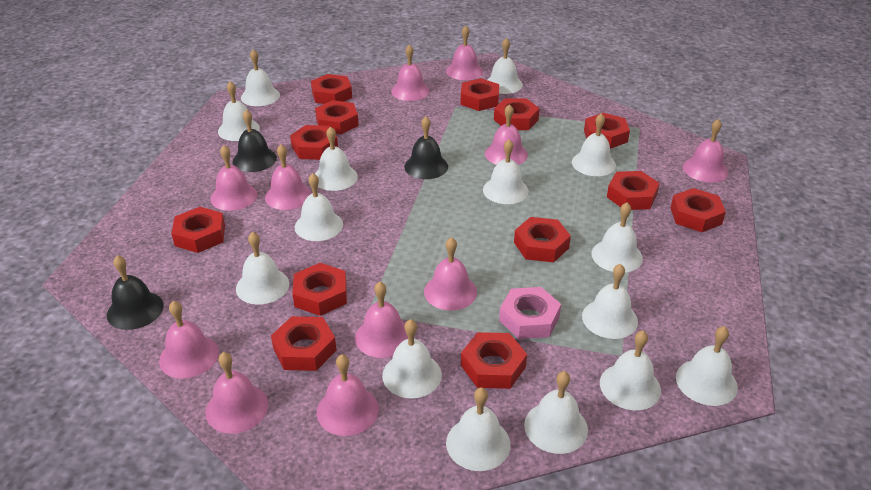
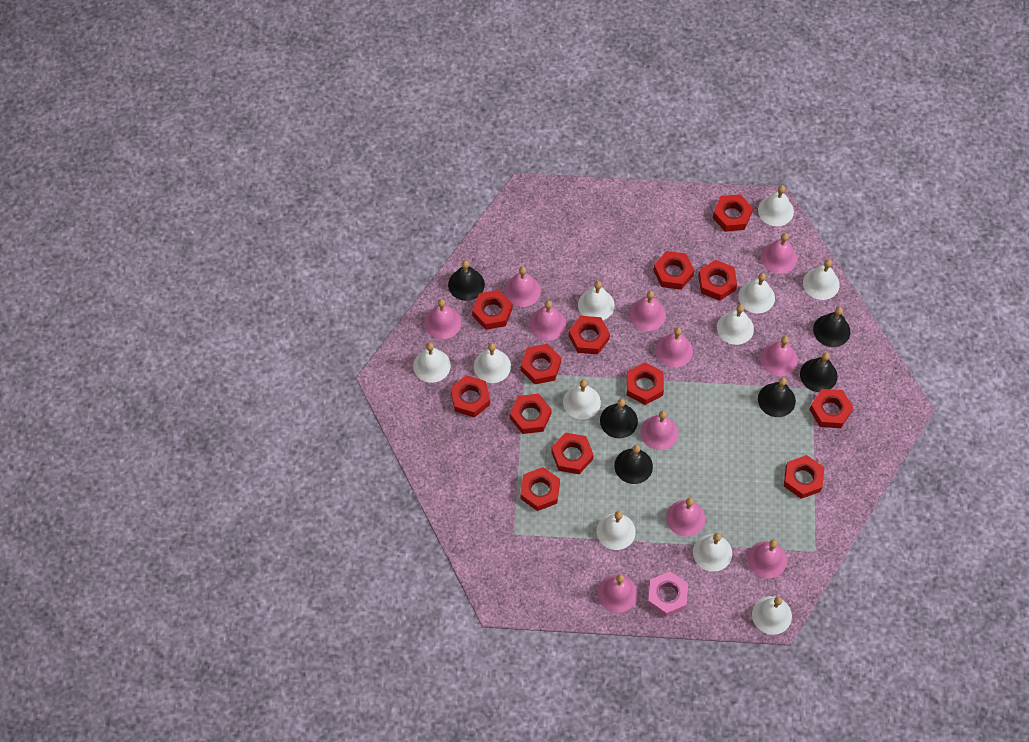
black bell: 3 -> 6
white bell: 15 -> 11

